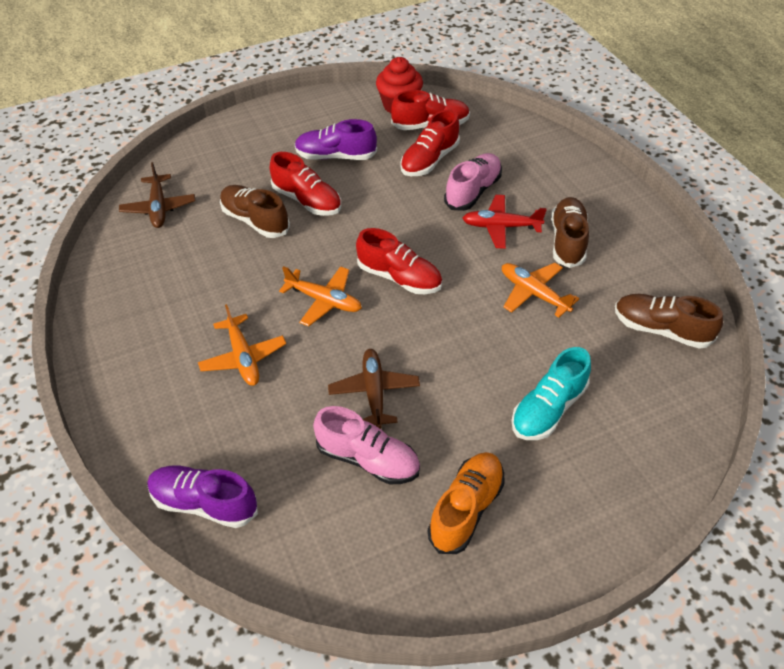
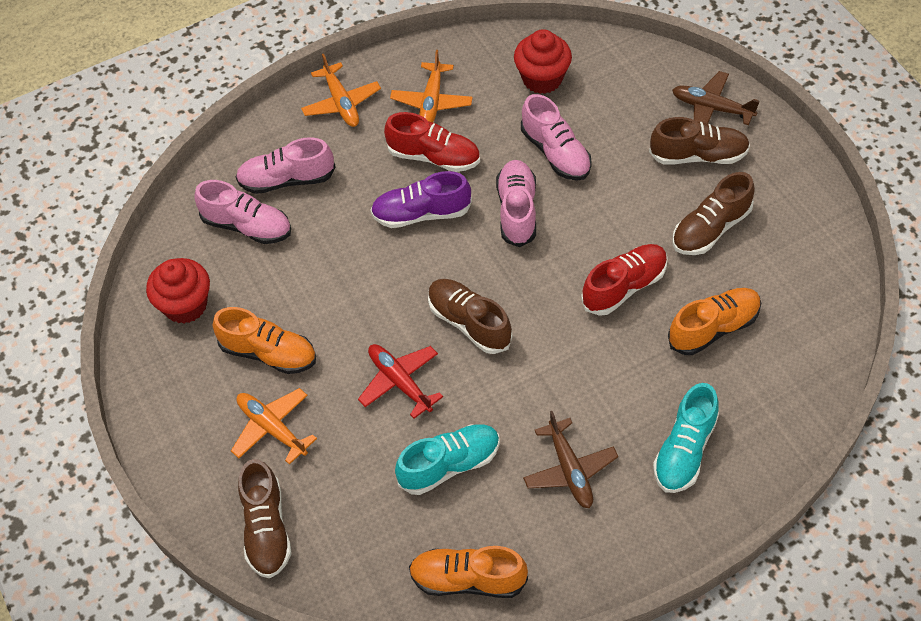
brown shoe: 3 -> 4
orange shoe: 1 -> 3
pink shoe: 2 -> 4
purple shoe: 2 -> 1
red cupcake: 1 -> 2
red shoe: 4 -> 2
turquoise shoe: 1 -> 2

